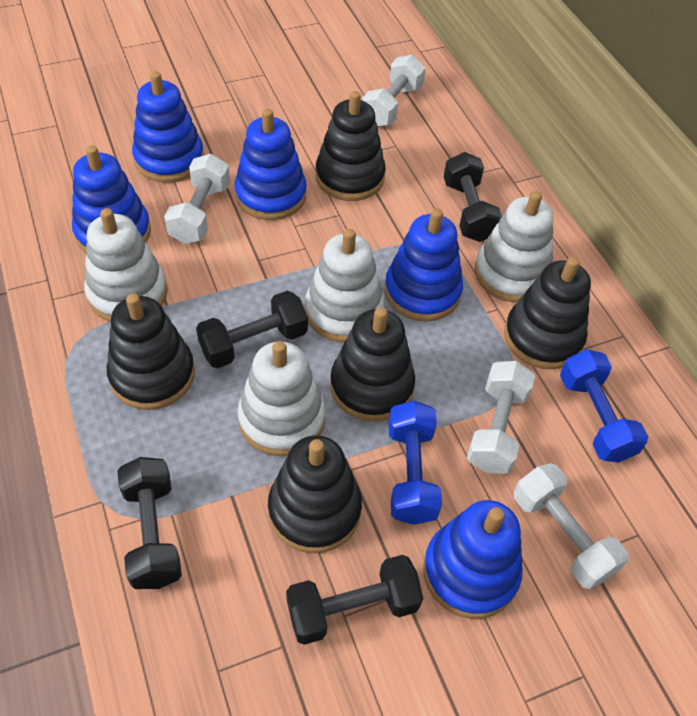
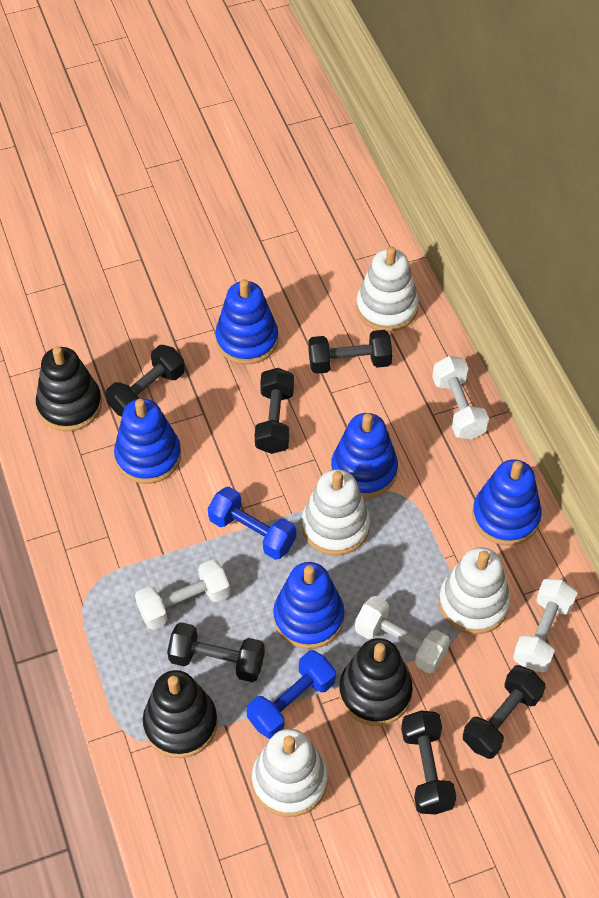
black dumbbell: 4 -> 6
black stacking toy: 5 -> 3

